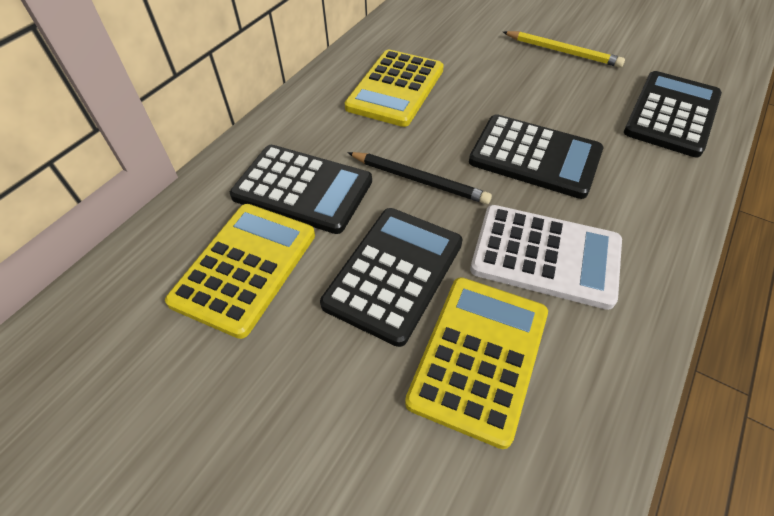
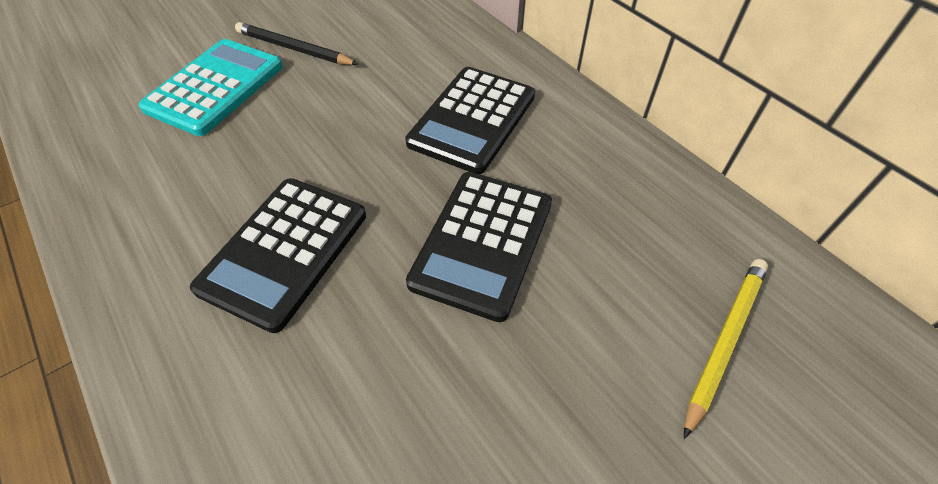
black calculator: 4 -> 3
turquoise calculator: 0 -> 1
white calculator: 1 -> 0
yellow calculator: 3 -> 0

